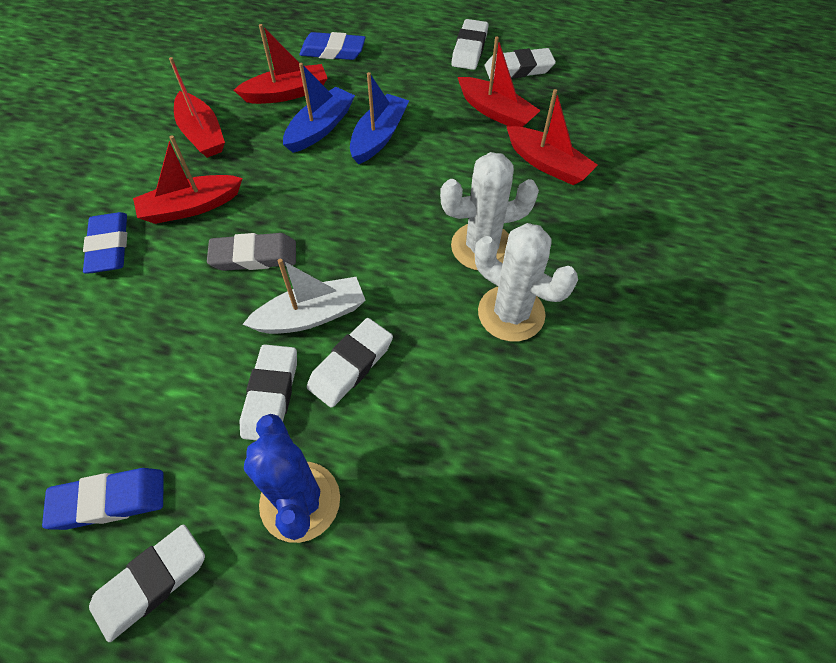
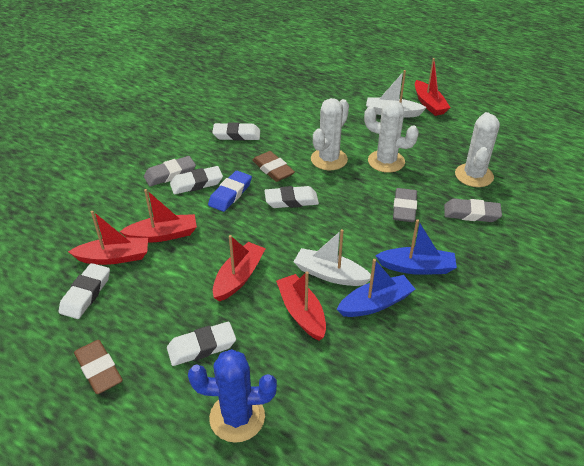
blue eraser: 3 -> 1
brown eraser: 0 -> 2
grey eraser: 1 -> 3
white boat: 1 -> 2
white cactus: 2 -> 3

